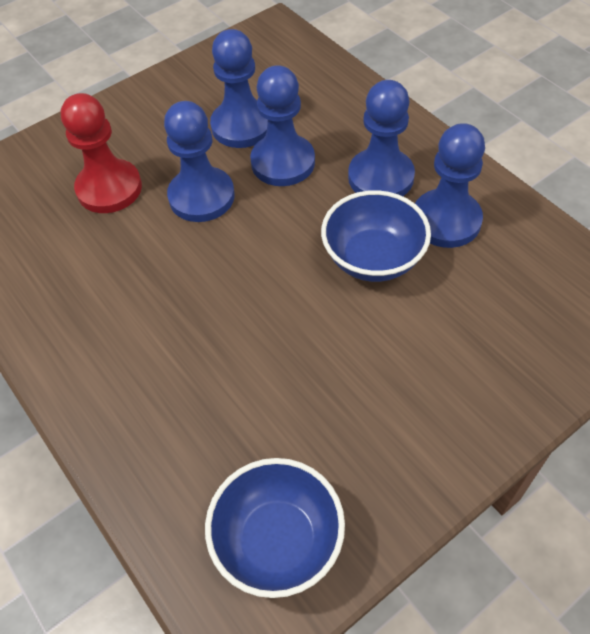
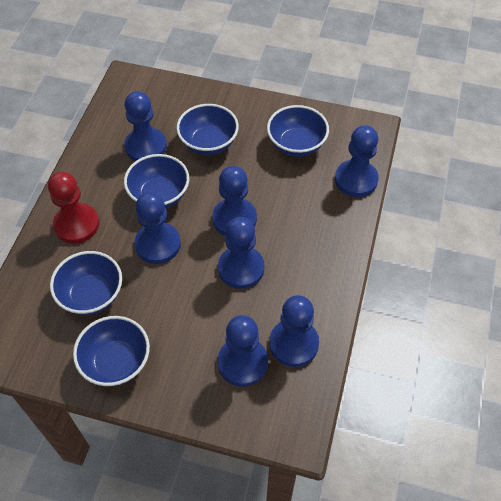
blue bowl: 2 -> 5
blue pawn: 5 -> 7

